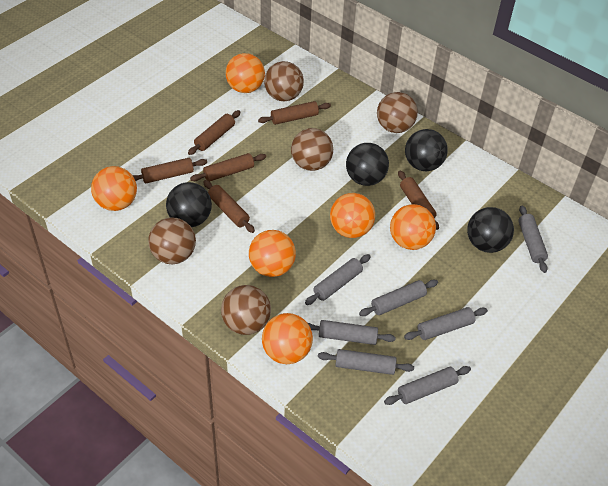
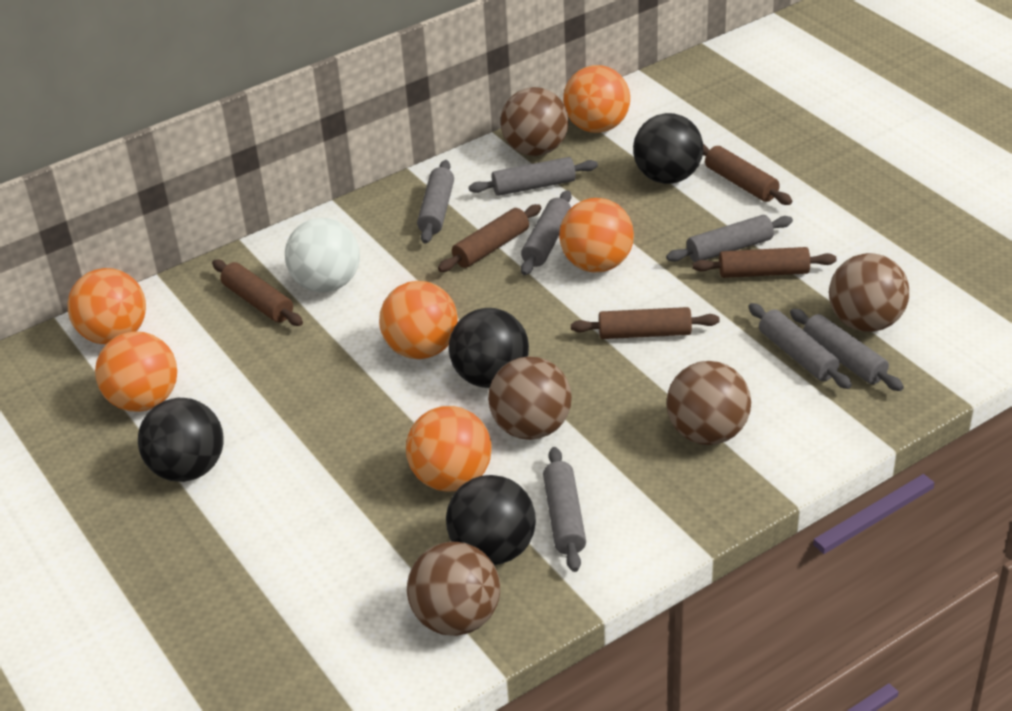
brown rolling pin: 6 -> 5
white ball: 0 -> 1

